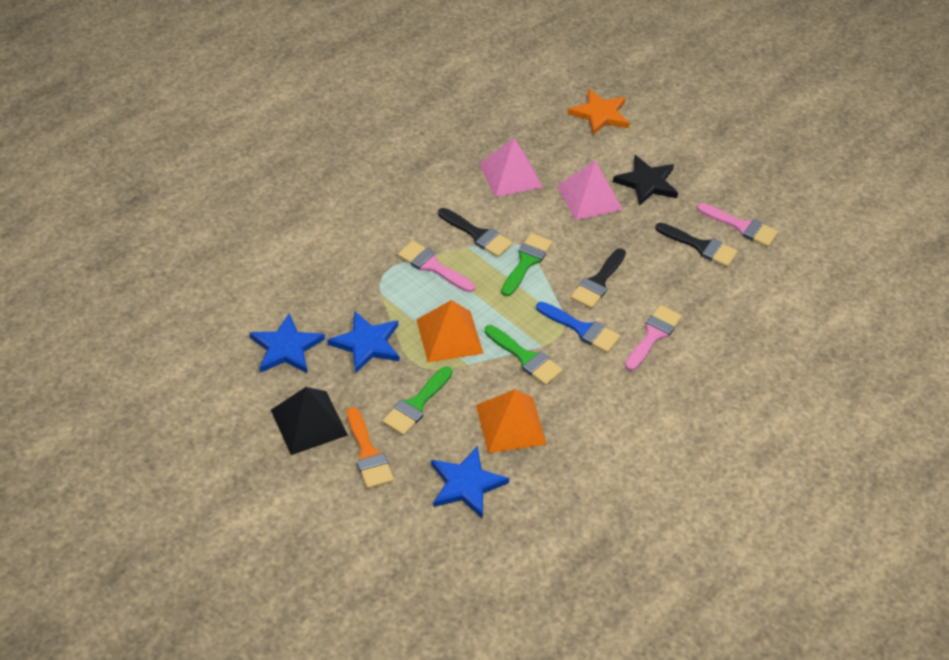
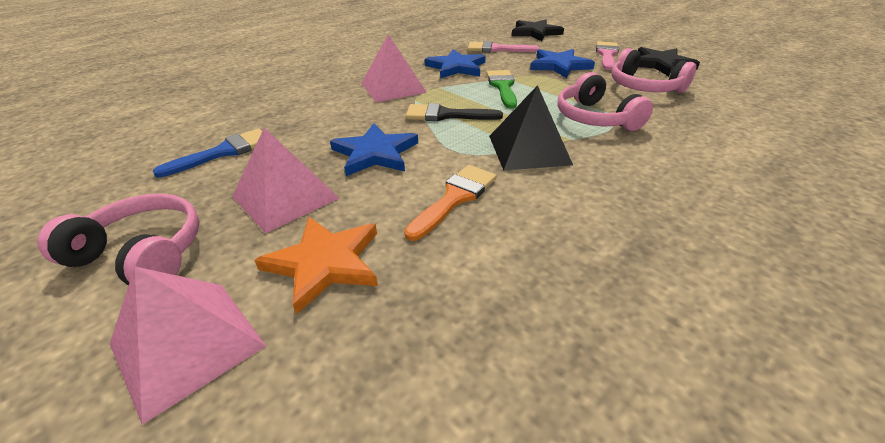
black brush: 3 -> 1
black star: 1 -> 2
green brush: 3 -> 1
orange pyramid: 2 -> 0
pink brush: 3 -> 2
pink headphones: 0 -> 3
pink pyramid: 2 -> 3

